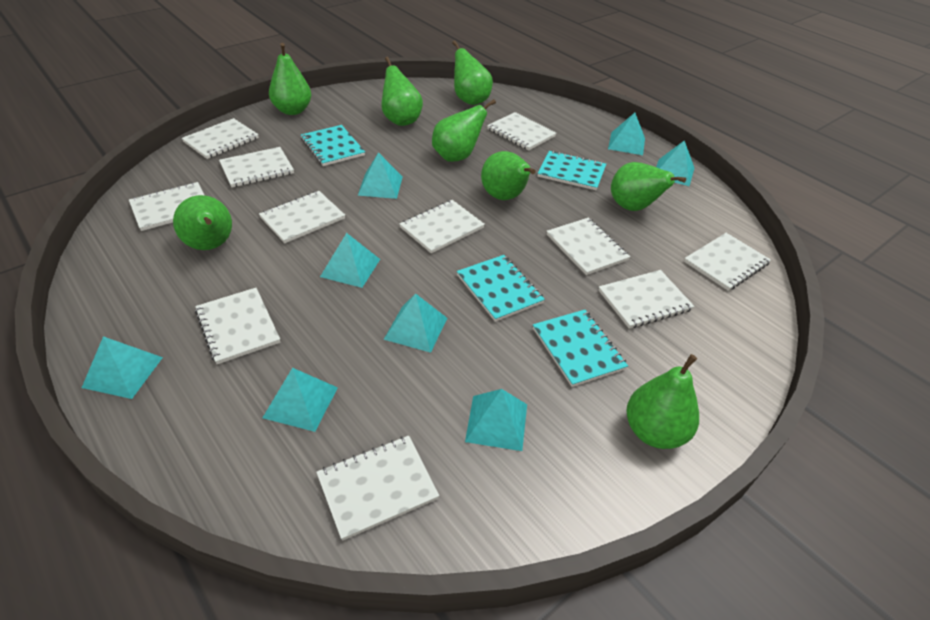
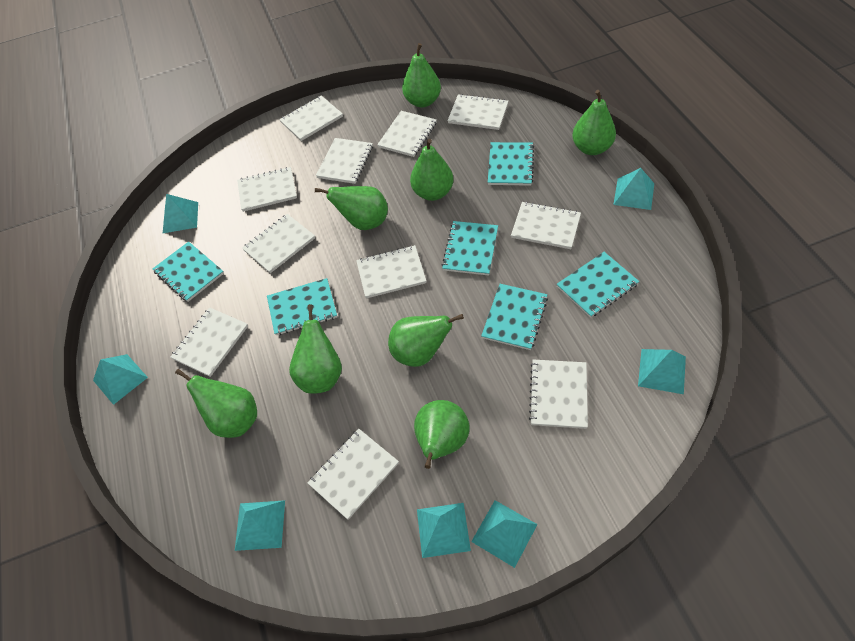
turquoise notebook: 4 -> 6
turquoise pyramid: 8 -> 7

